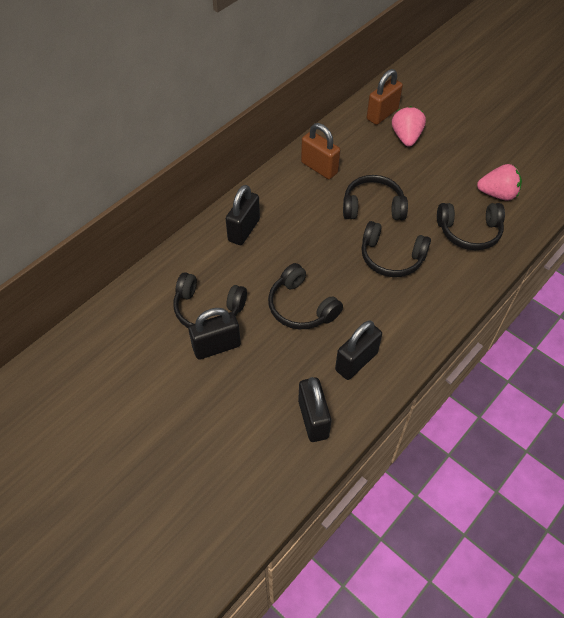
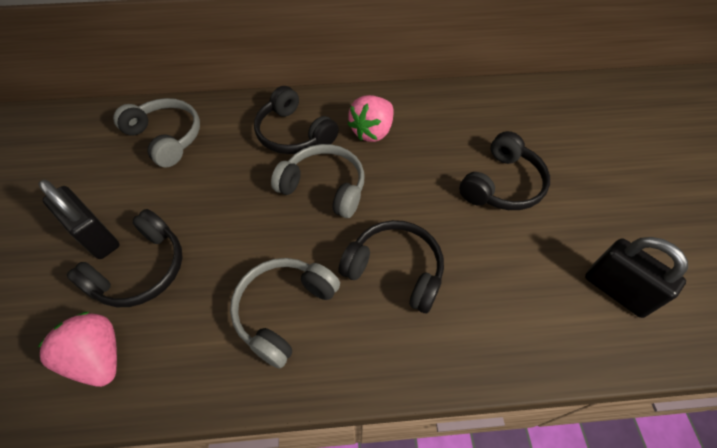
black headphones: 5 -> 4
black padlock: 4 -> 2
brown padlock: 2 -> 0
grey headphones: 0 -> 3

